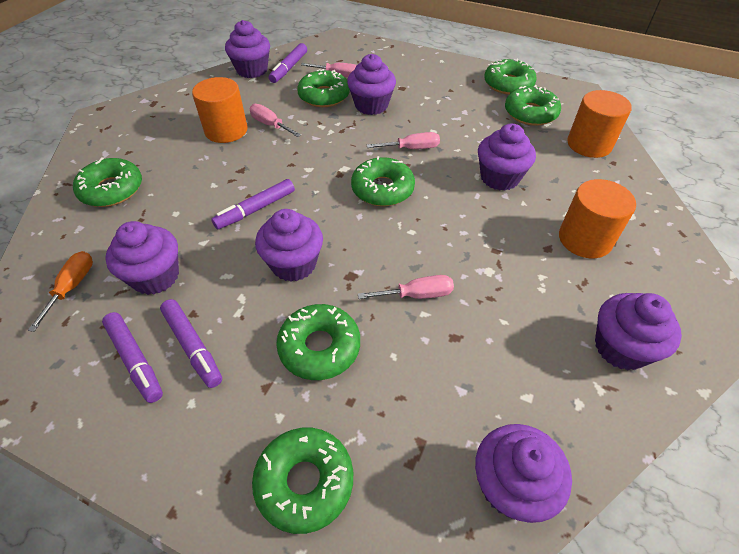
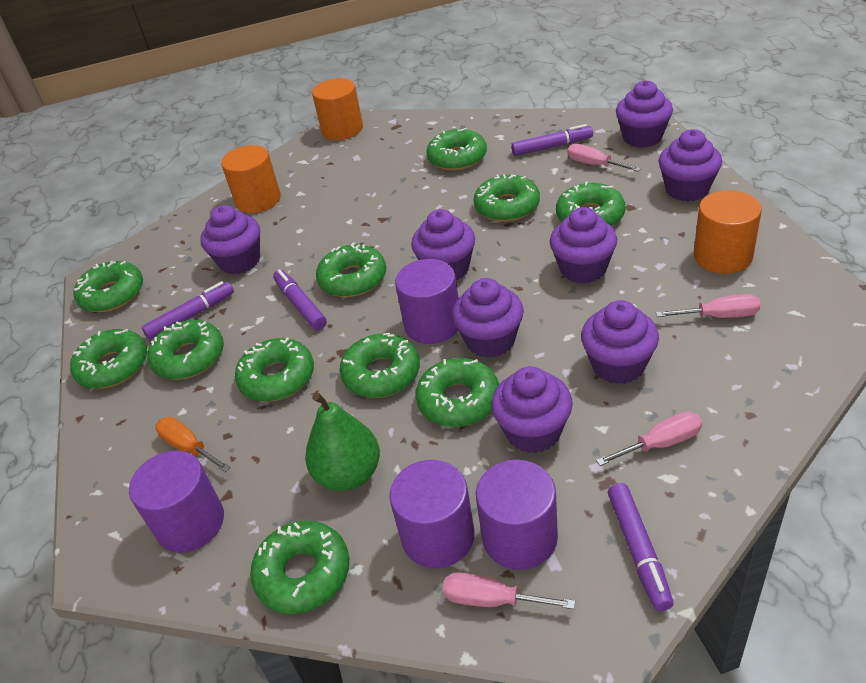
green donut: 7 -> 11
green pear: 0 -> 1
purple cupcake: 7 -> 8
purple cylinder: 0 -> 4

